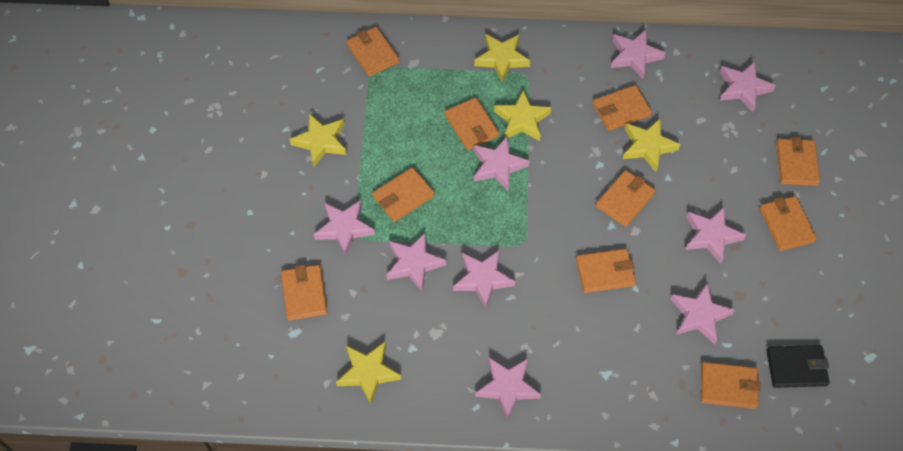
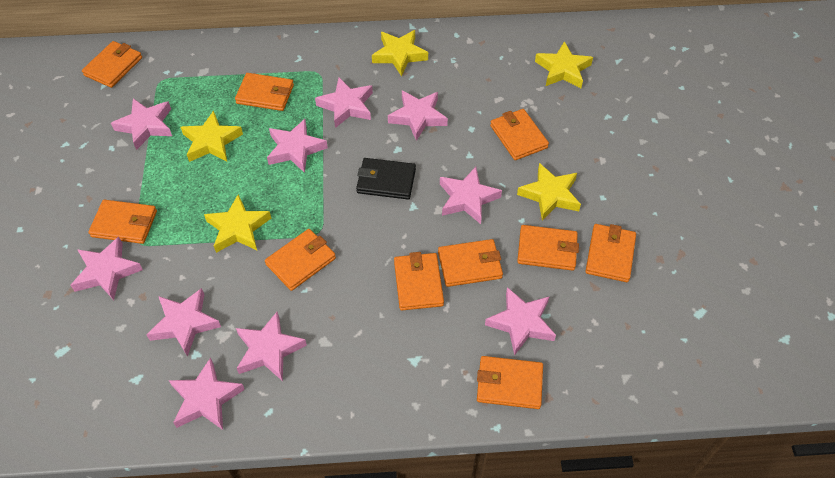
pink star: 9 -> 10

